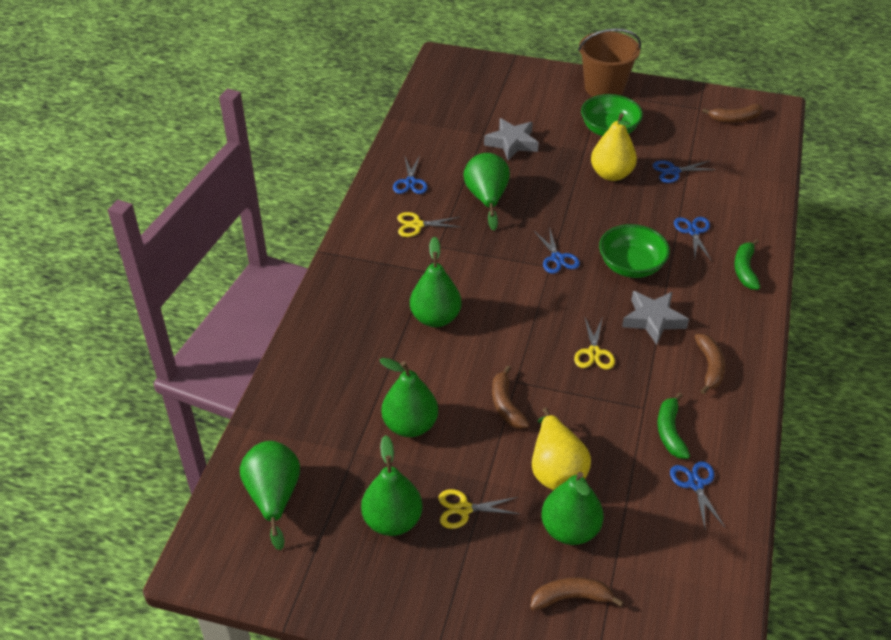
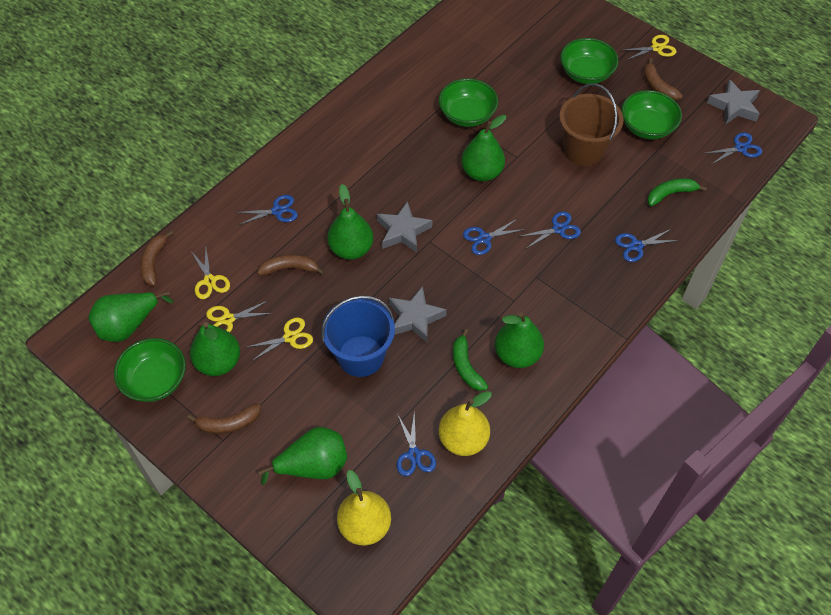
blue bucket: 0 -> 1
blue scissors: 5 -> 6
green bowl: 2 -> 4
grey star: 2 -> 3
yellow scissors: 3 -> 4

